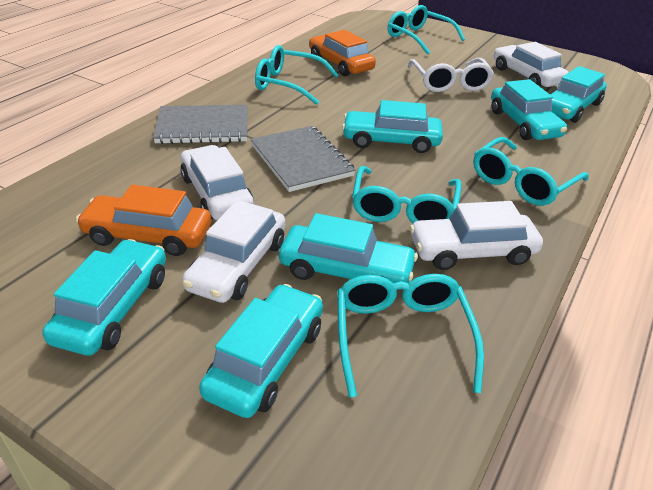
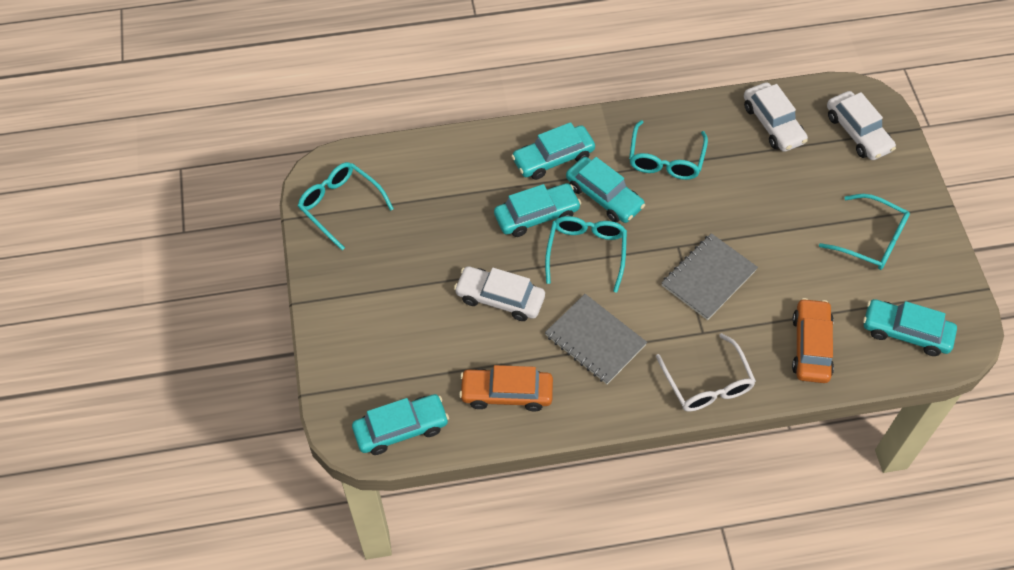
turquoise car: 6 -> 5
turquoise glasses: 5 -> 4
white car: 4 -> 3

